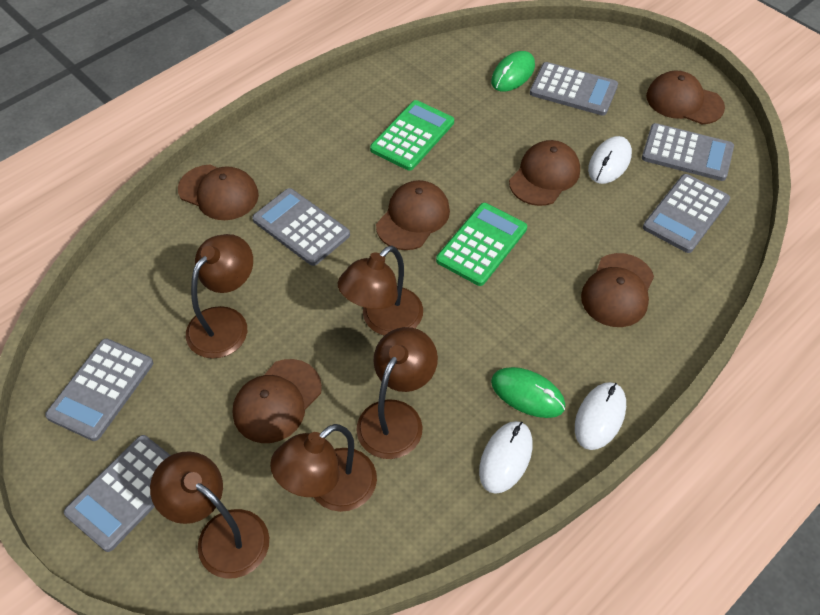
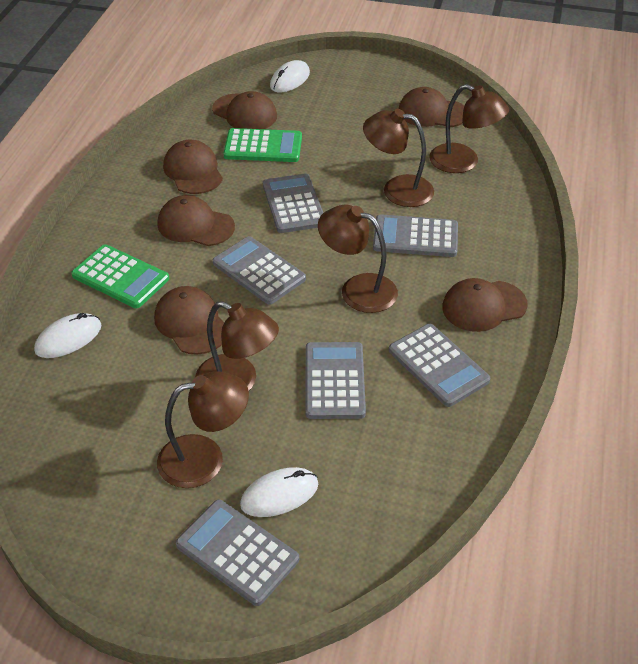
green mouse: 2 -> 0

